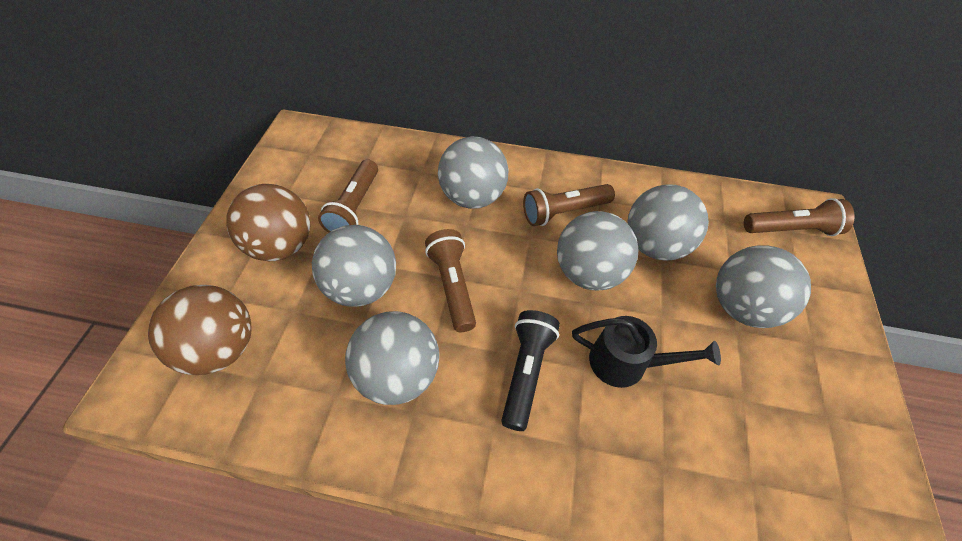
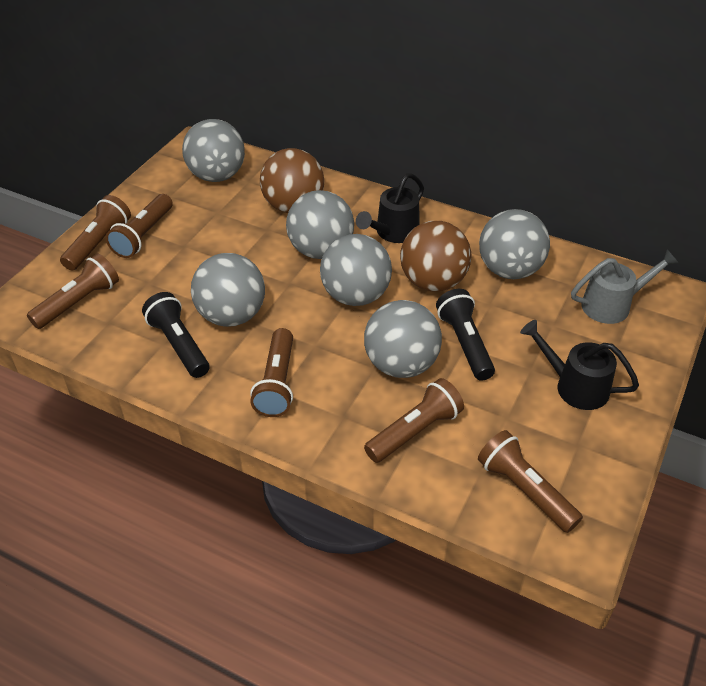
black flashlight: 1 -> 2
black watering can: 1 -> 2
brown flashlight: 4 -> 6
grey watering can: 0 -> 1

